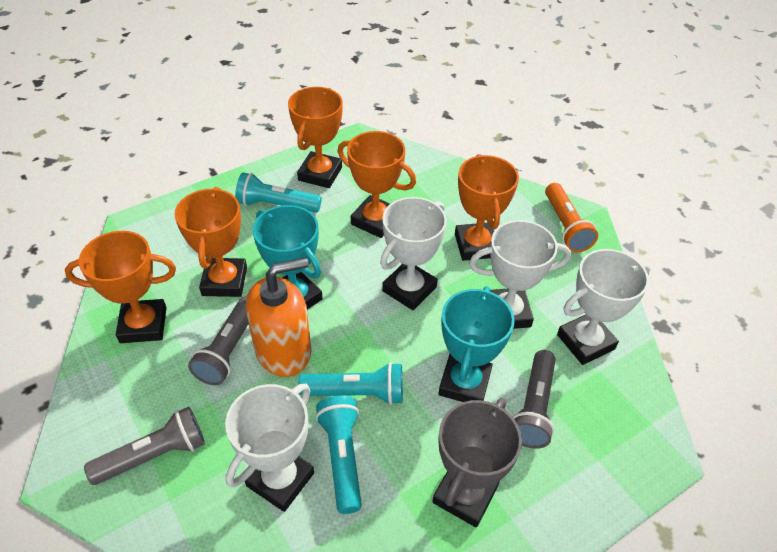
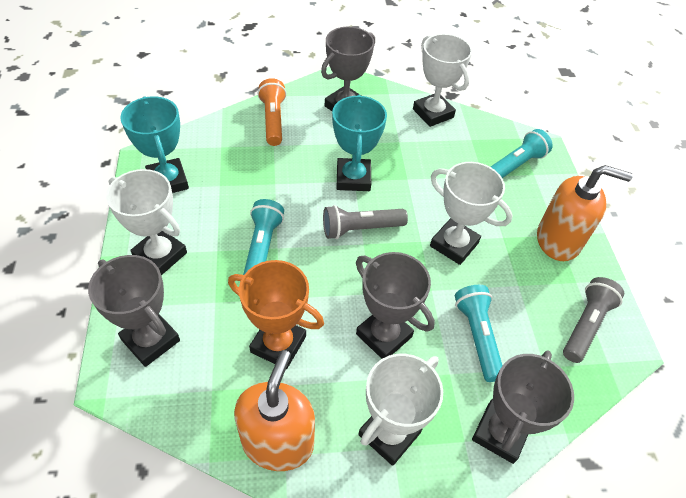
grey flashlight: 3 -> 2
grey trophy: 1 -> 4
orange soap dispenser: 1 -> 2
orange trophy: 5 -> 1

